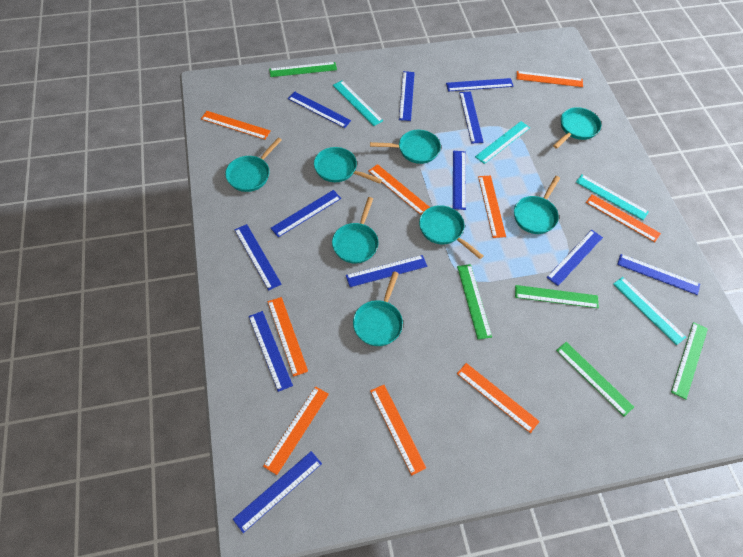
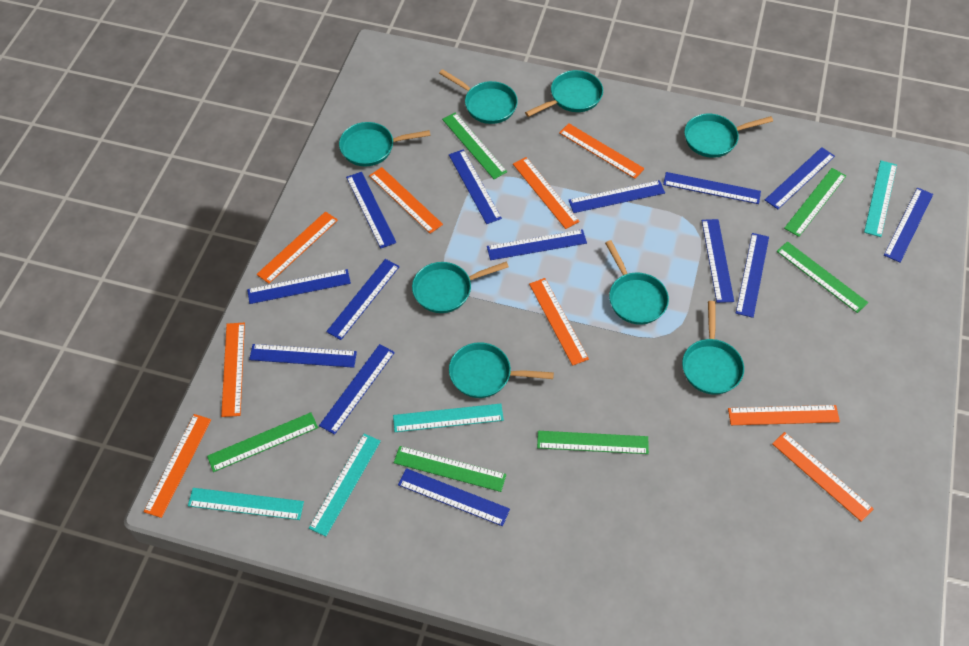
blue ruler: 12 -> 14
green ruler: 5 -> 6

